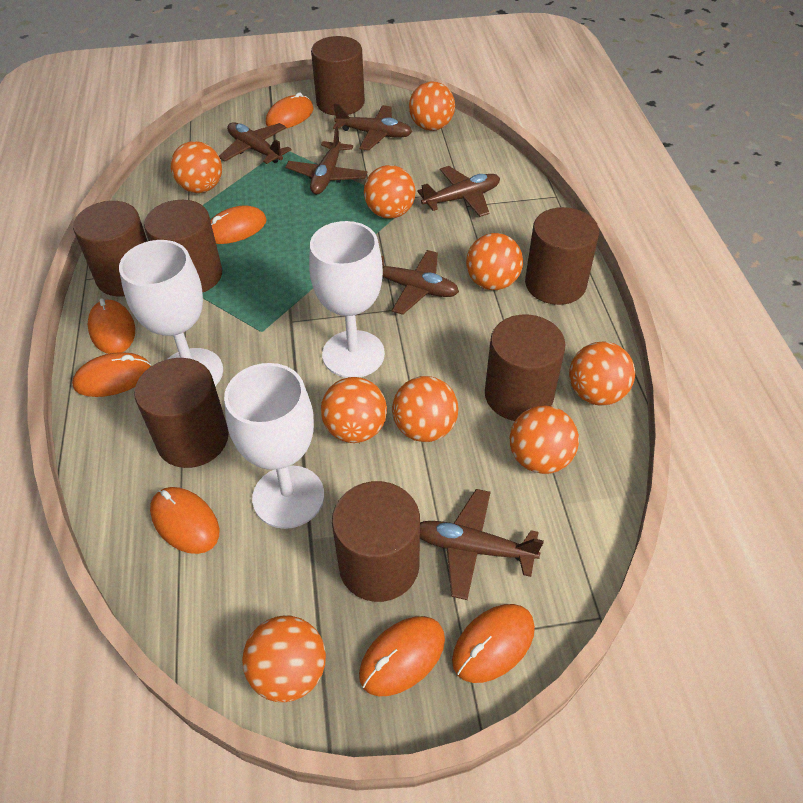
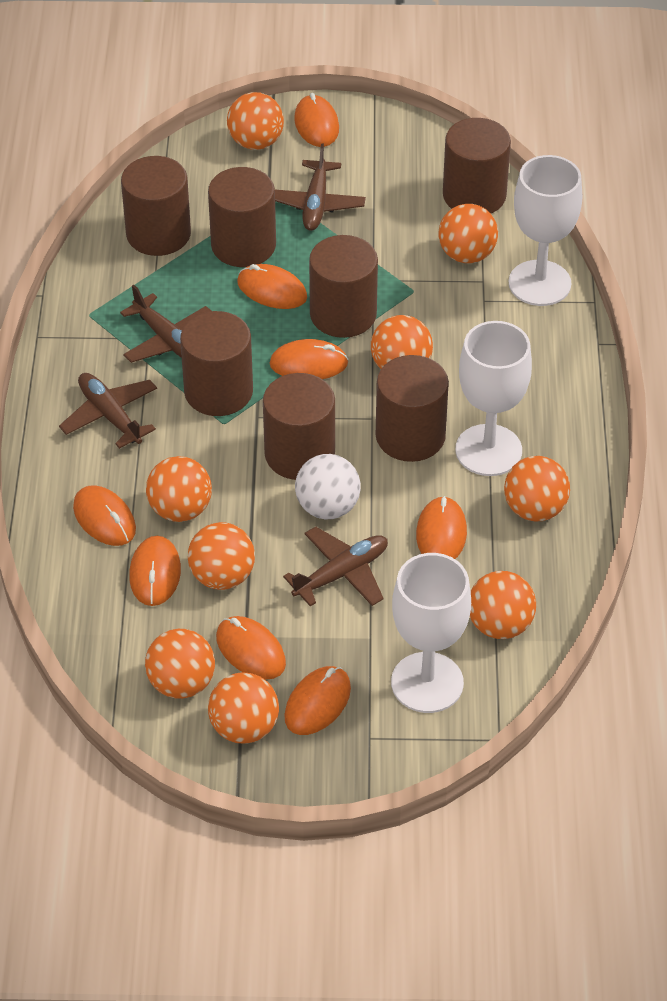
brown plane: 6 -> 4
orange mouse: 7 -> 8
white ball: 0 -> 1

